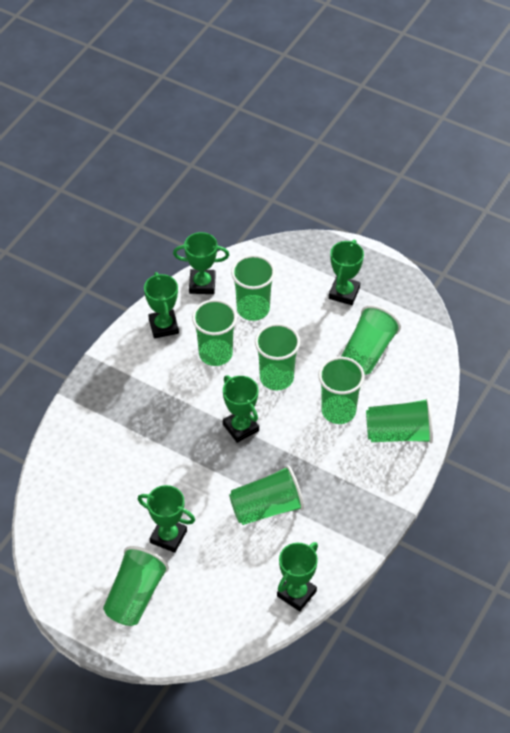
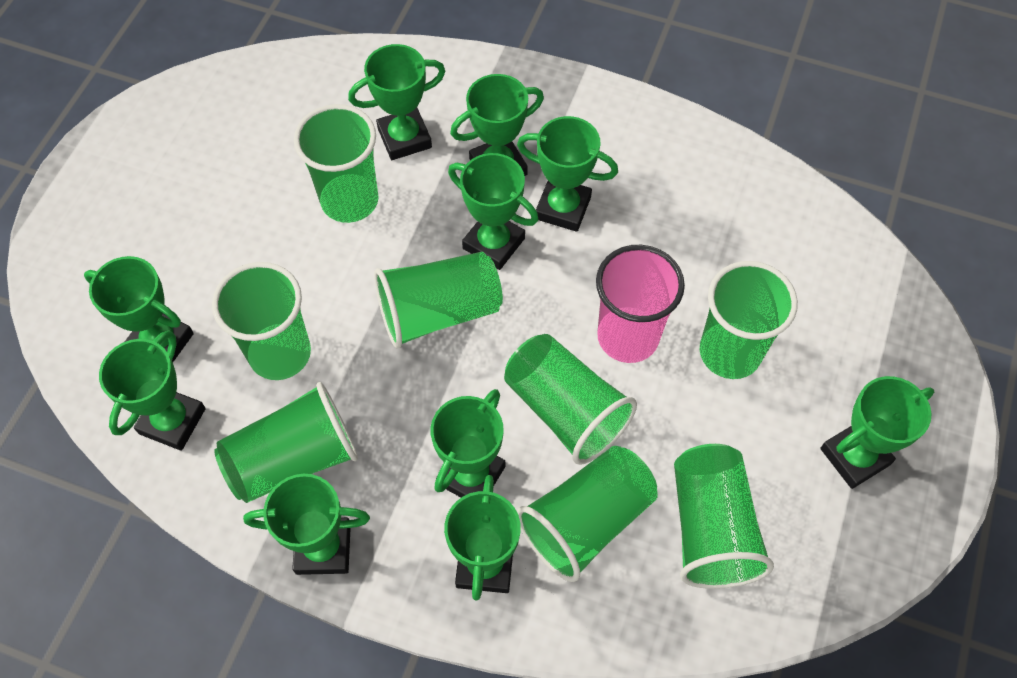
green trophy: 6 -> 10
pink cup: 0 -> 1

